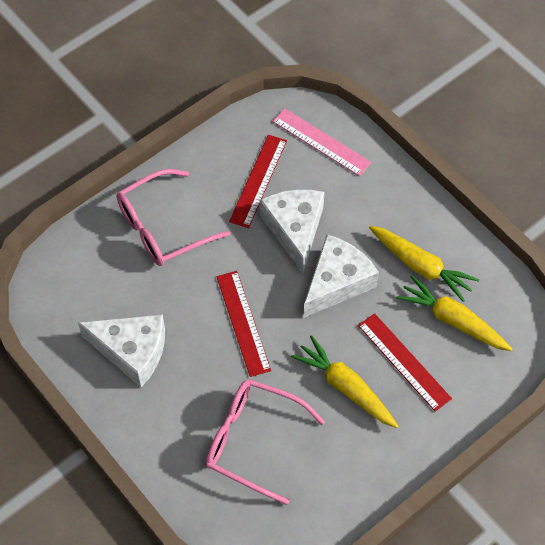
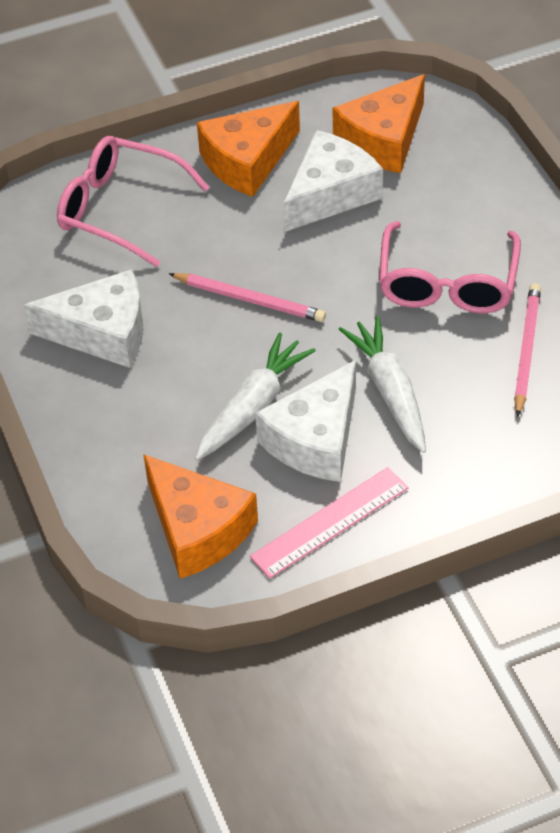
orange cheese: 0 -> 3
pink pencil: 0 -> 2
red ruler: 3 -> 0
white carrot: 0 -> 2
yellow carrot: 3 -> 0

